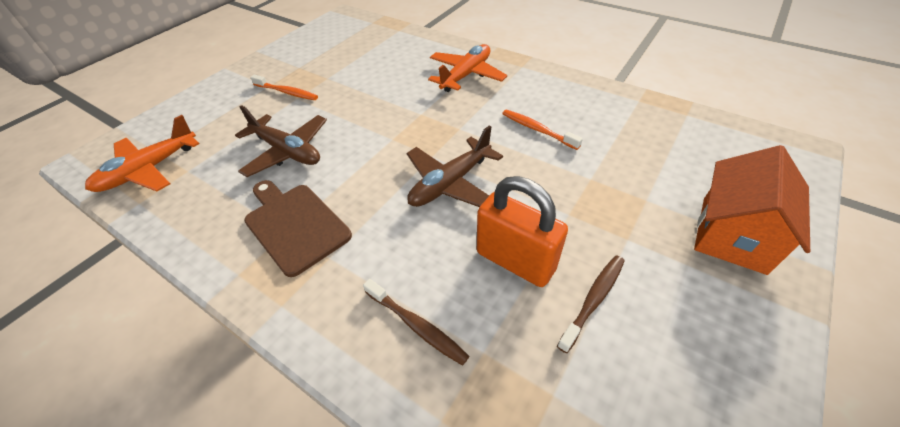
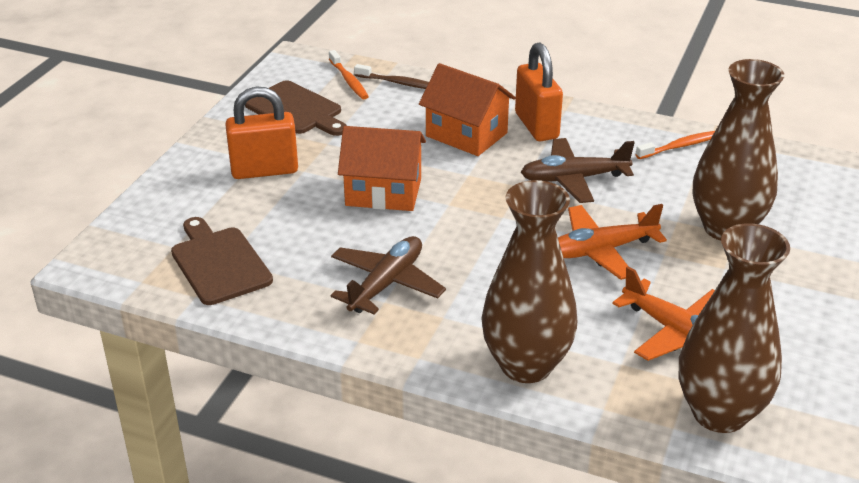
brown cutting board: 1 -> 2
brown toothbrush: 2 -> 1
brown vase: 0 -> 3
orange house: 1 -> 2
orange padlock: 1 -> 2

